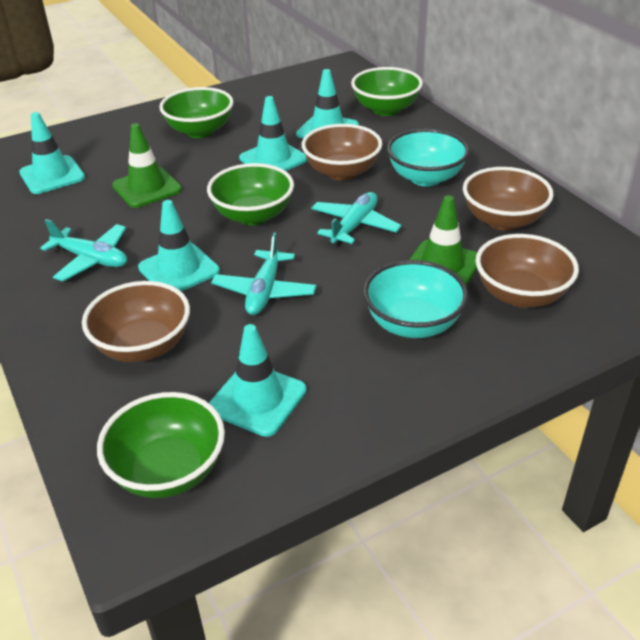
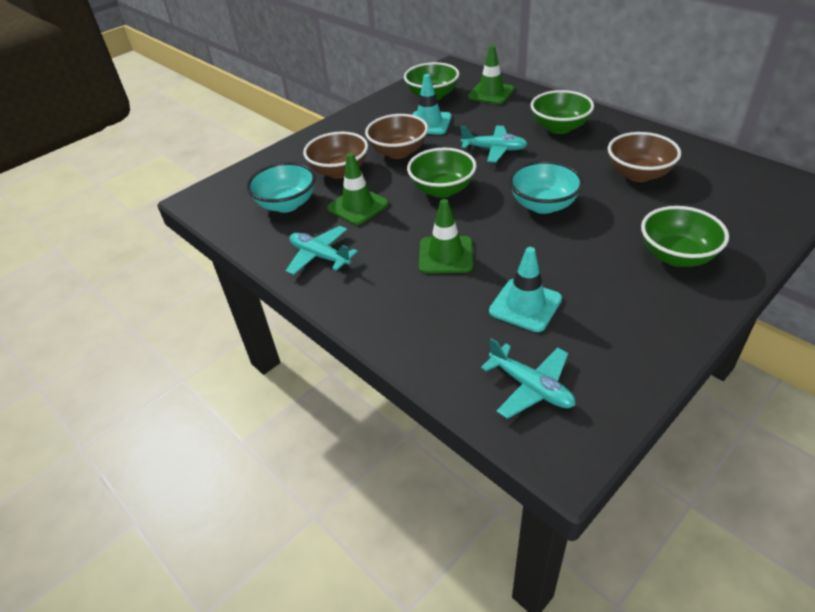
brown bowl: 4 -> 3
green traffic cone: 2 -> 3
turquoise traffic cone: 5 -> 2

